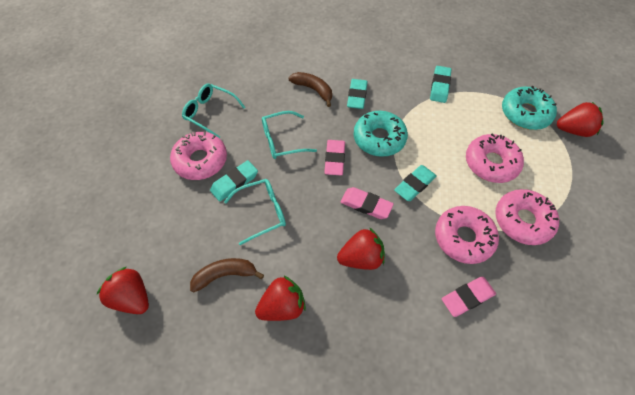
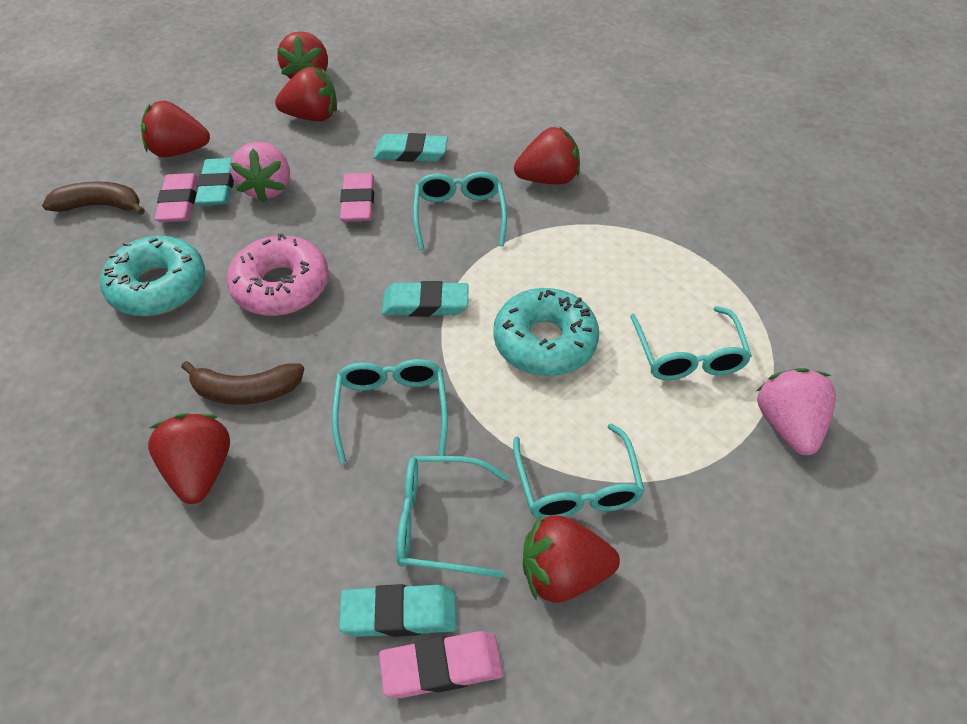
pink donut: 4 -> 1
pink strawberry: 0 -> 2
red strawberry: 4 -> 6
turquoise glasses: 3 -> 5

